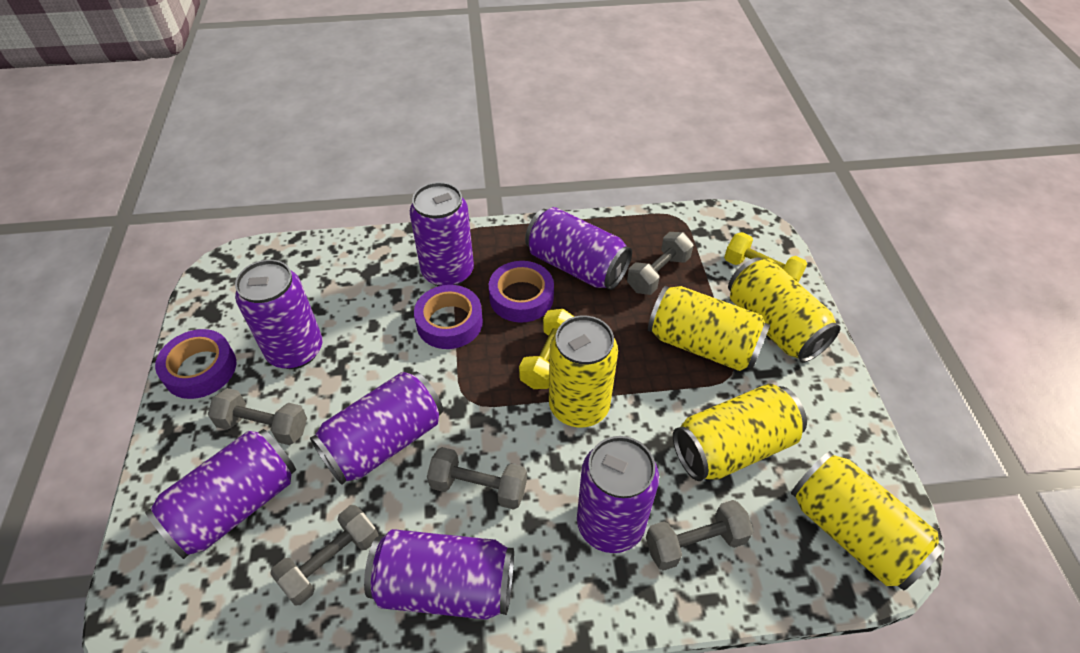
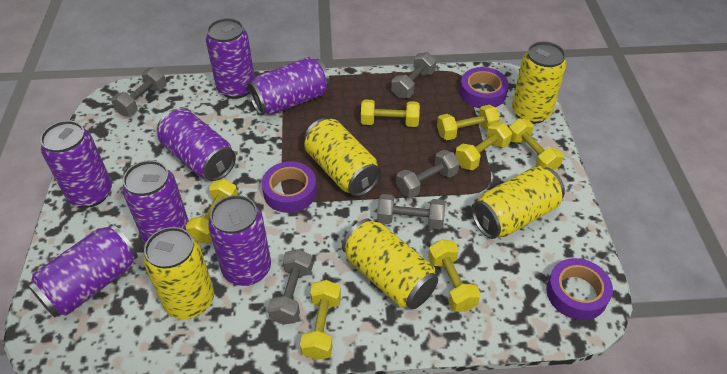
yellow dumbbell: 2 -> 7

